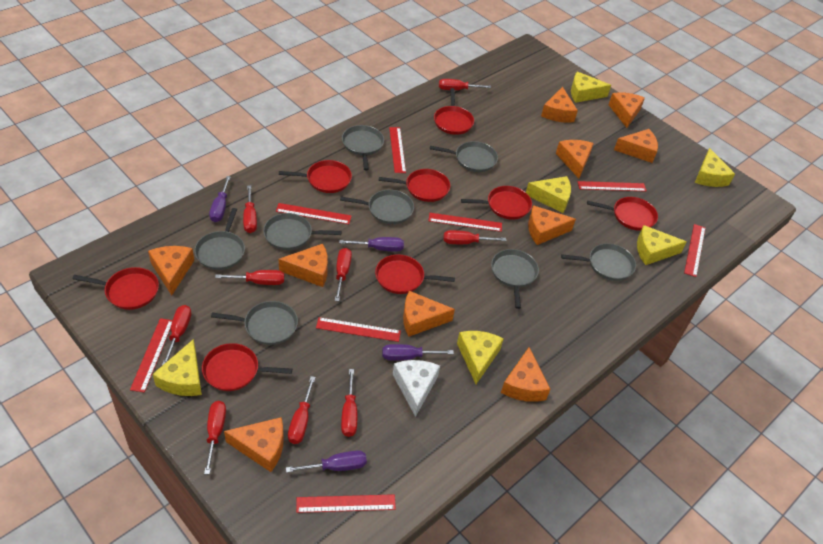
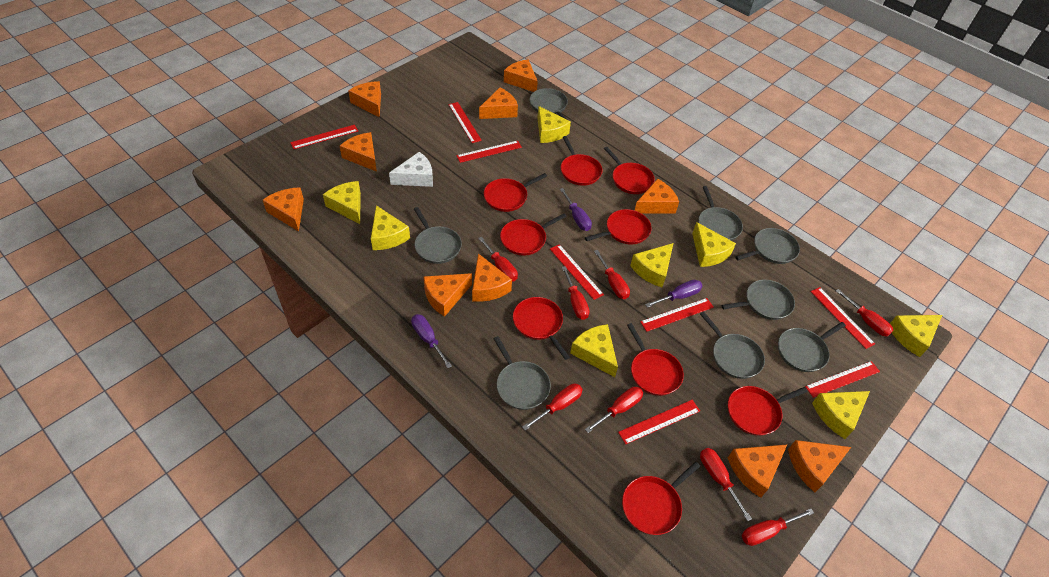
purple screwdriver: 4 -> 3
red pan: 8 -> 9
red screwdriver: 9 -> 8
yellow cheese: 6 -> 8

